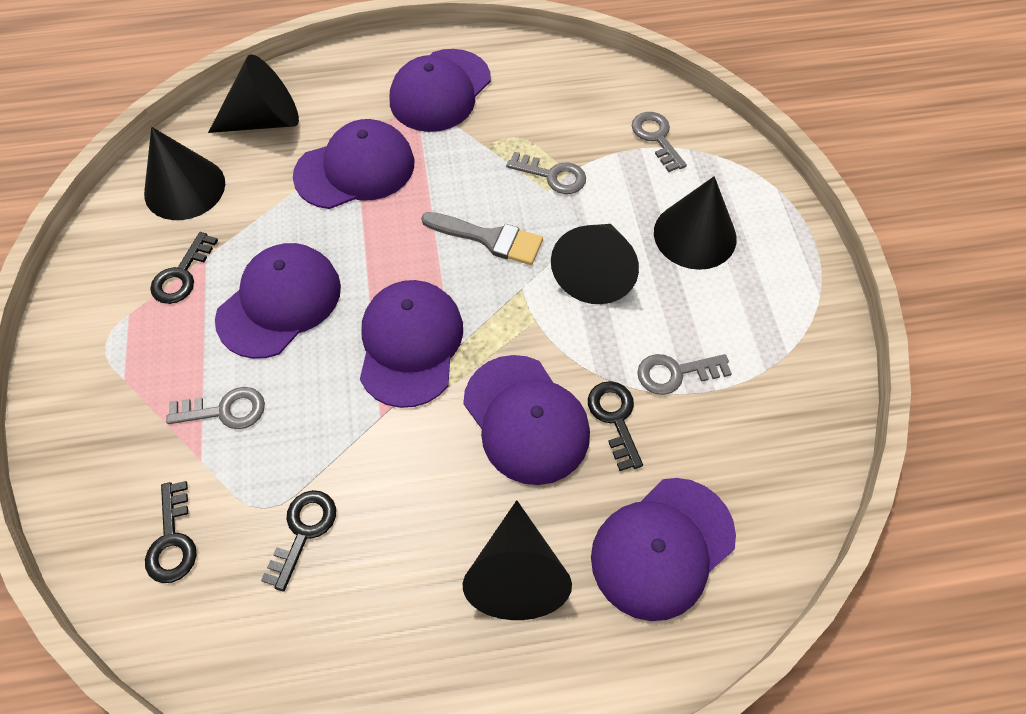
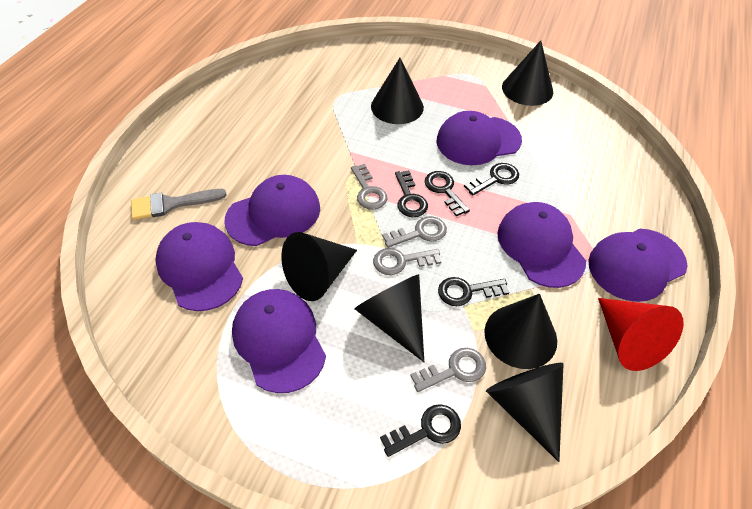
black cone: 5 -> 6
black key: 4 -> 5
red cone: 0 -> 1

